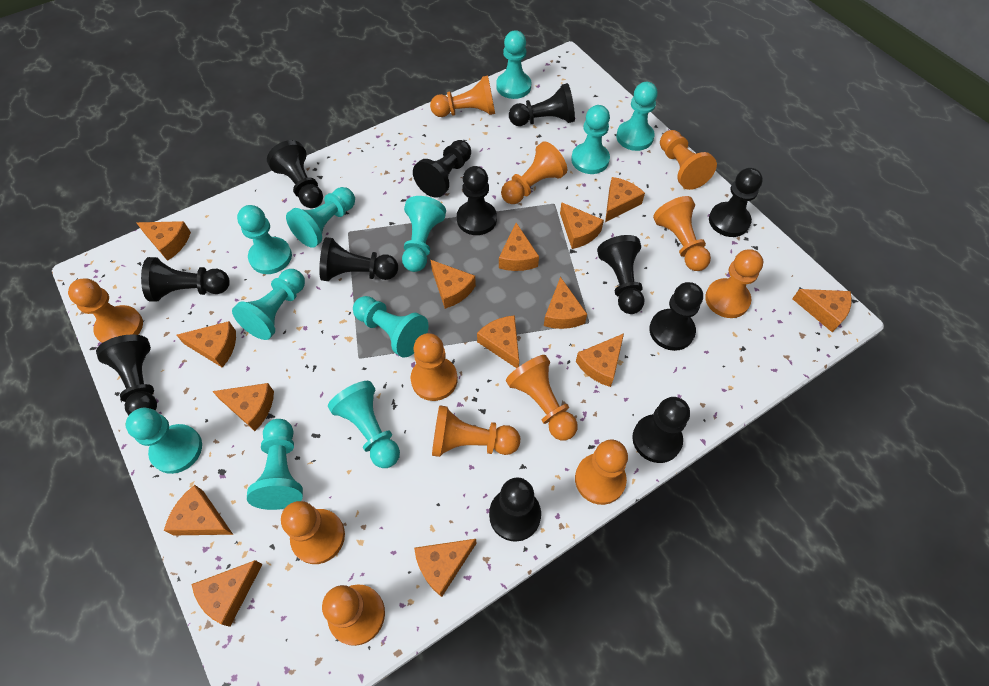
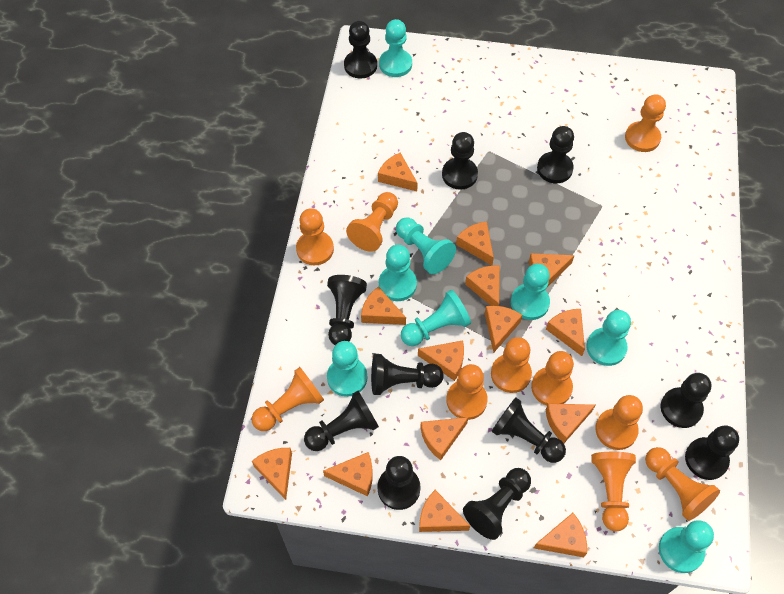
black pawn: 12 -> 11
orange pawn: 12 -> 10
turquoise pawn: 11 -> 8

